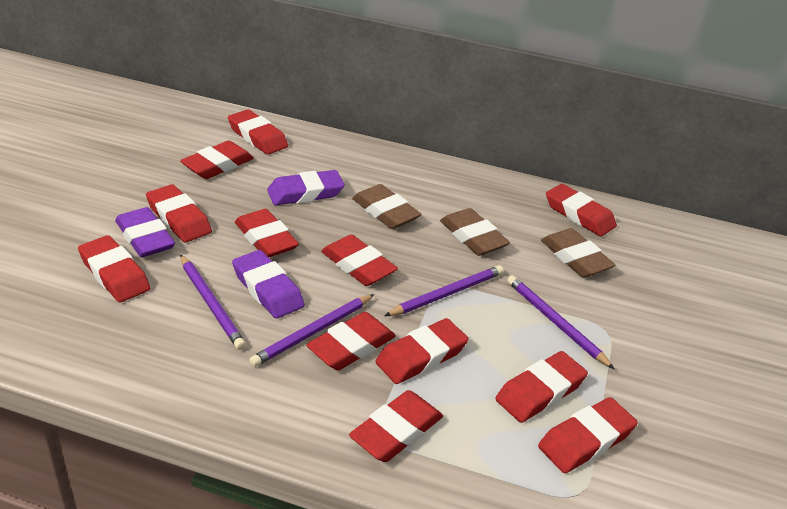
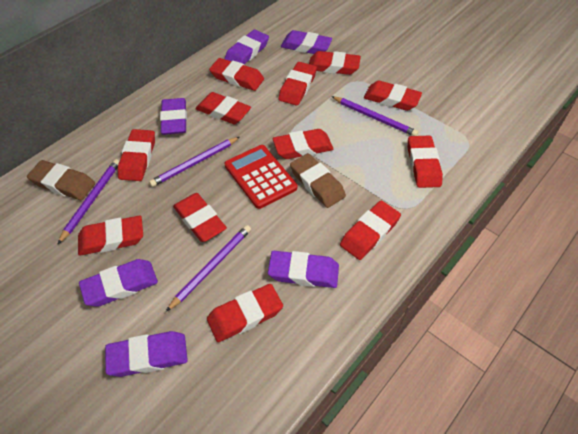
brown eraser: 3 -> 2
purple eraser: 3 -> 6
red calculator: 0 -> 1

